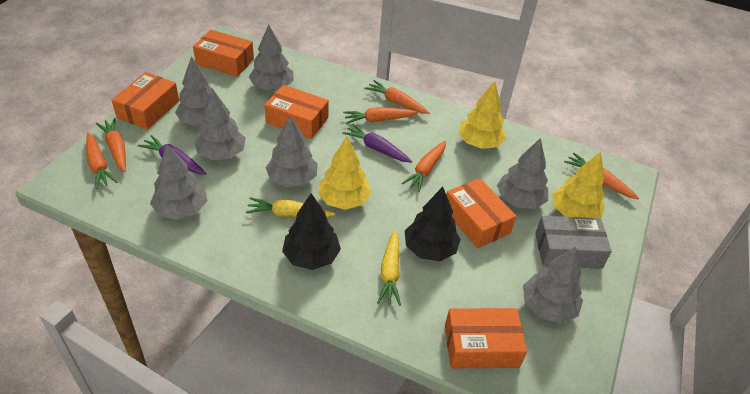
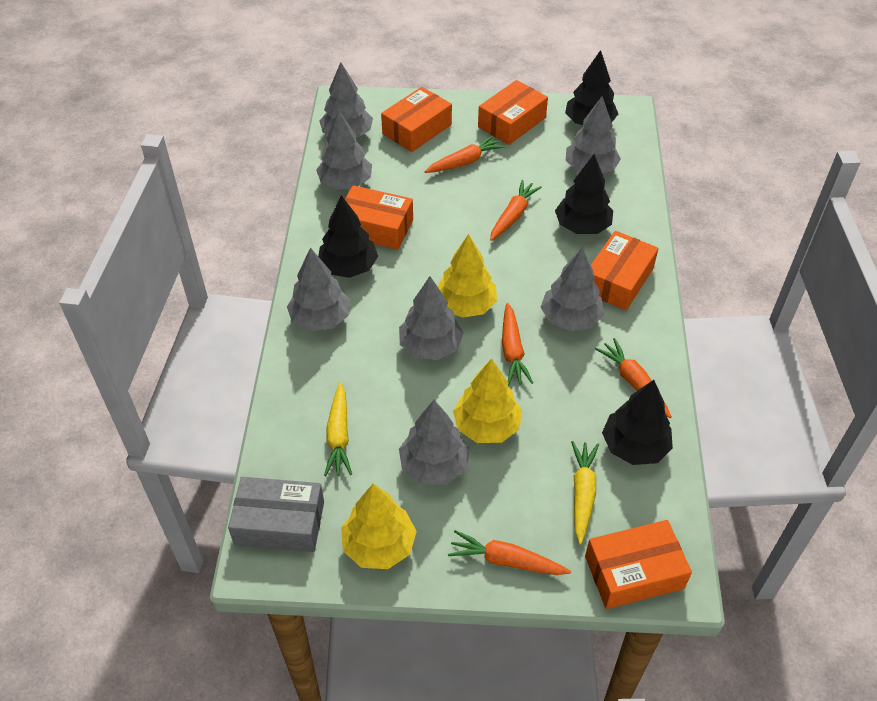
black tree: 2 -> 4
orange carrot: 6 -> 5
purple carrot: 2 -> 0

